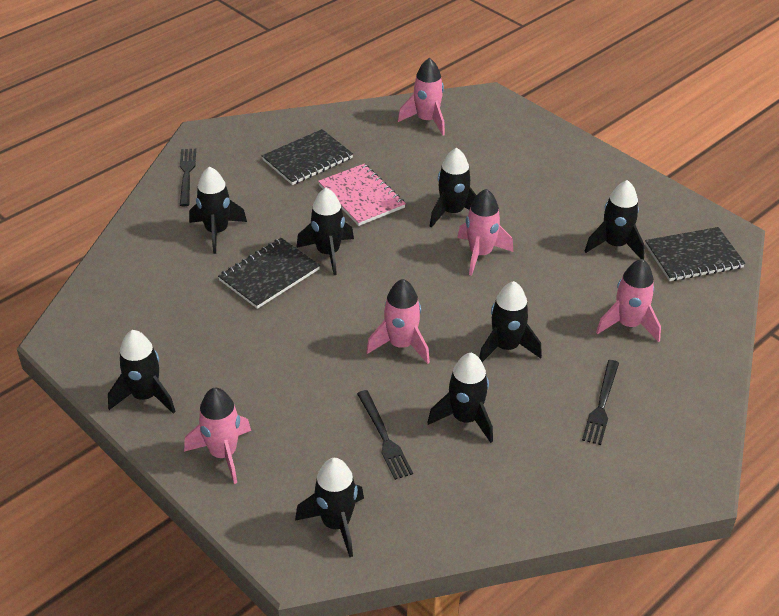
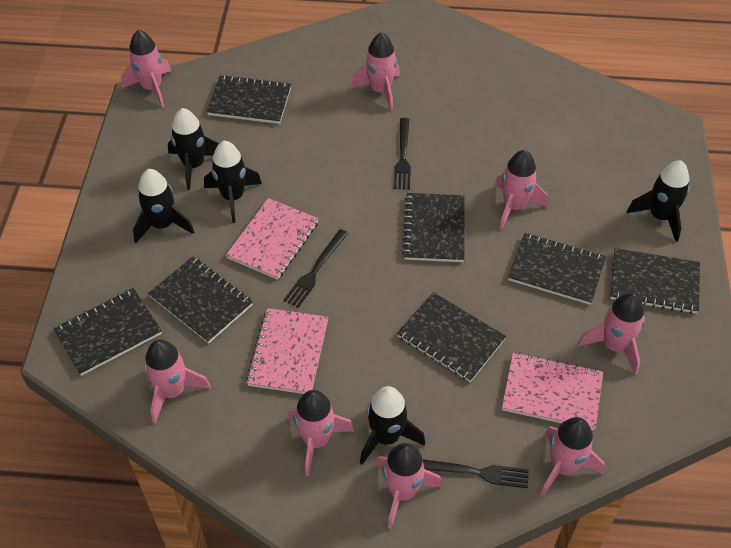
black notebook: 3 -> 7
black rocket: 8 -> 5
pink notebook: 1 -> 3
pink rocket: 5 -> 8

